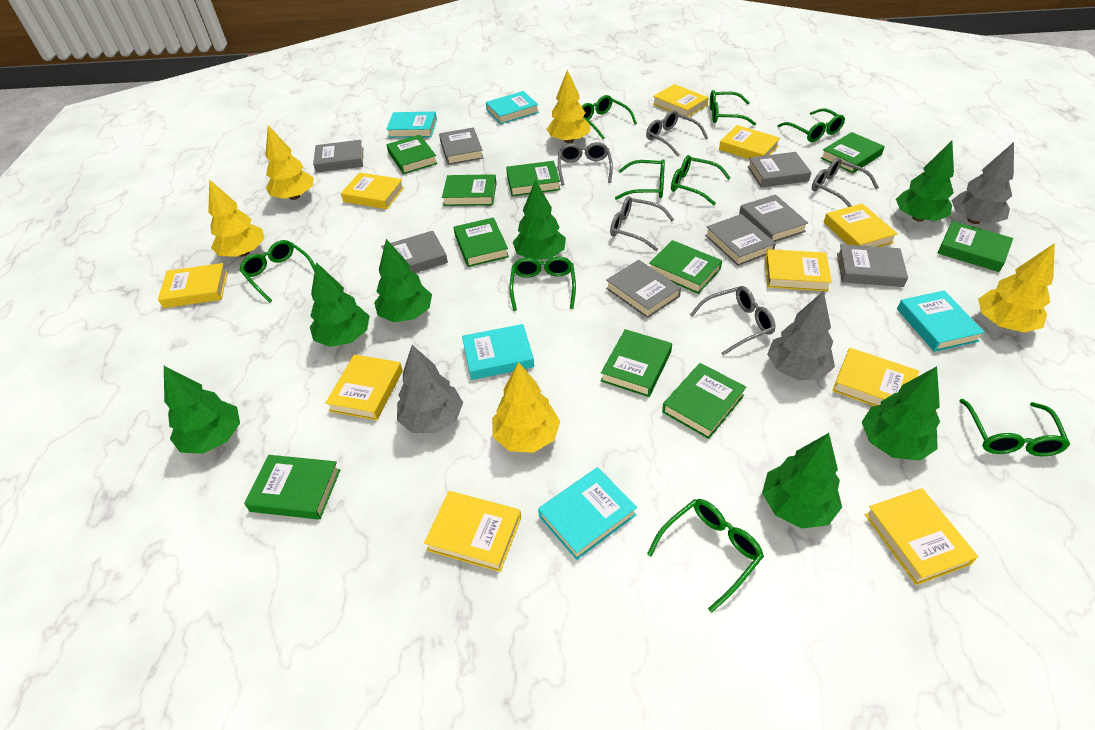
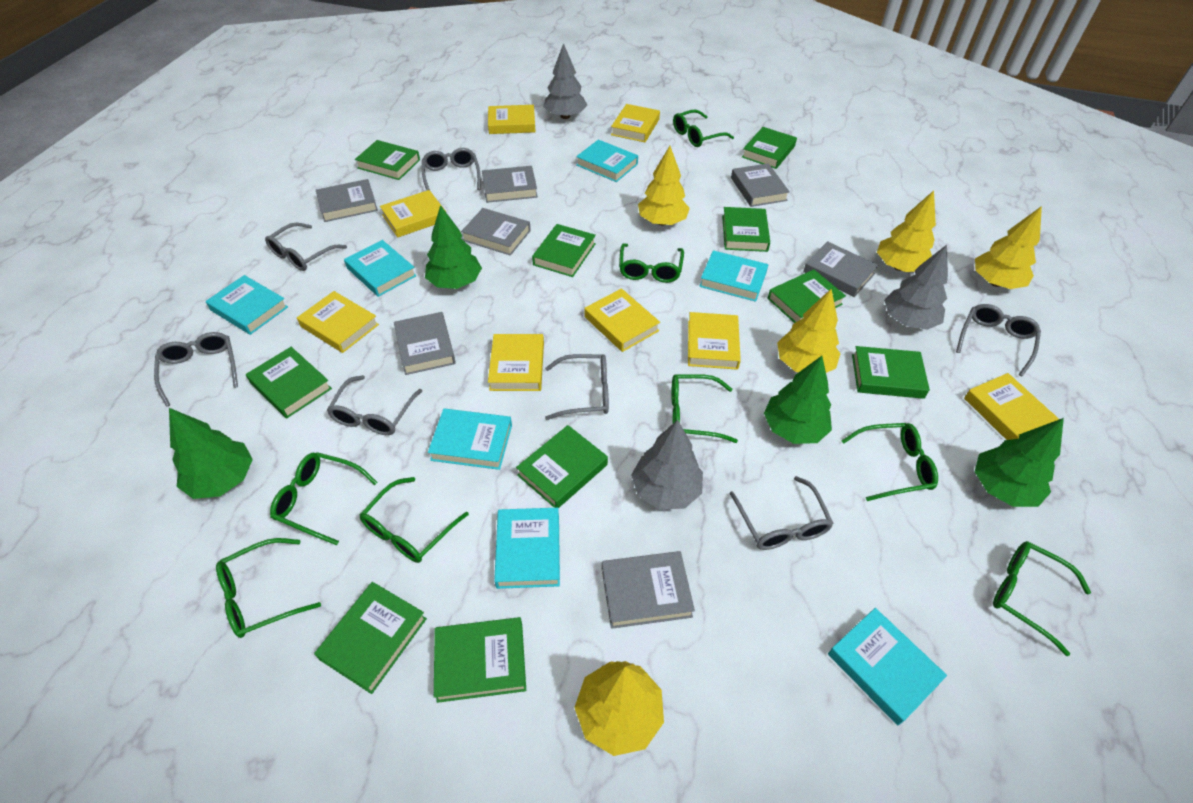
green glasses: 9 -> 8
green tree: 7 -> 4
grey book: 8 -> 7
grey glasses: 5 -> 7
turquoise book: 5 -> 7
yellow book: 10 -> 8

